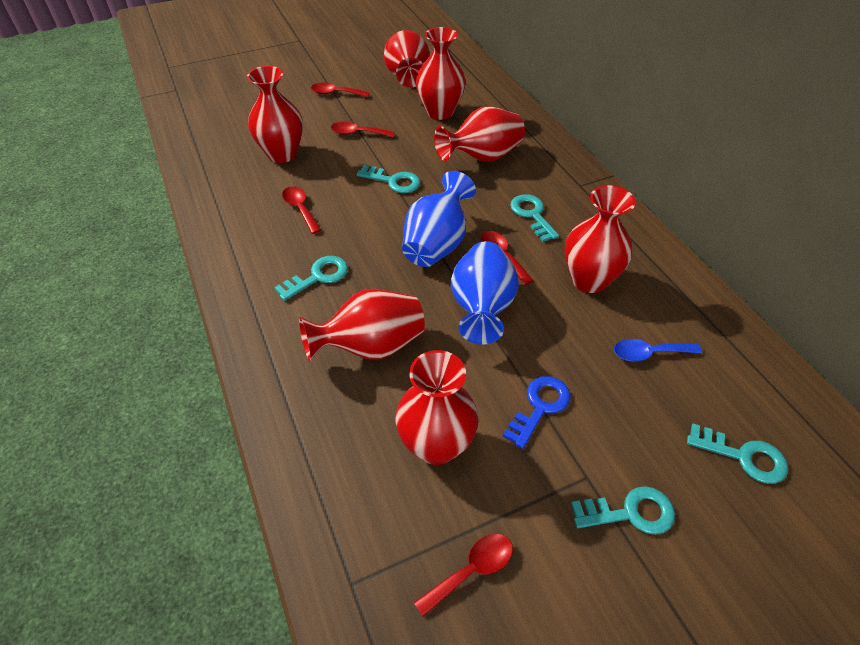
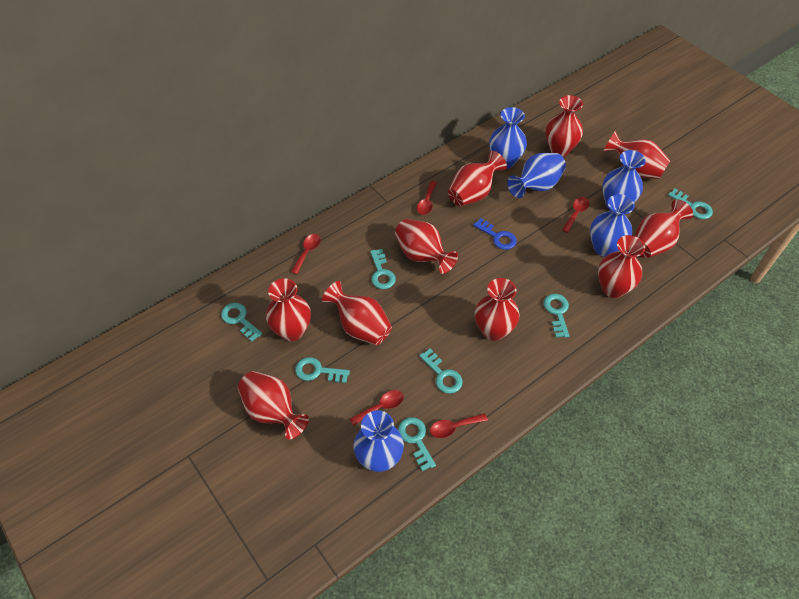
blue spoon: 1 -> 0
blue vase: 2 -> 5
red vase: 7 -> 10
turquoise key: 5 -> 7

